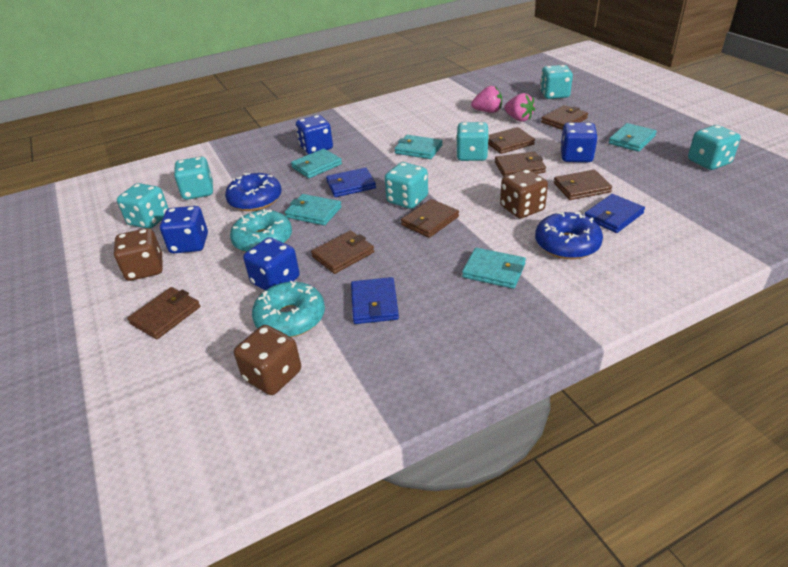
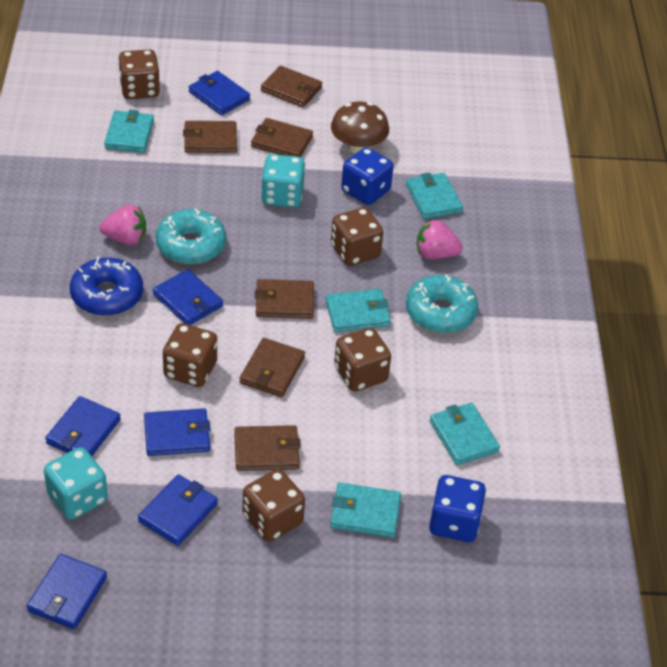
blue dice: 4 -> 2
blue donut: 2 -> 1
blue wallet: 3 -> 6
brown dice: 3 -> 5
brown mushroom: 0 -> 1
brown wallet: 7 -> 6
turquoise dice: 6 -> 2

